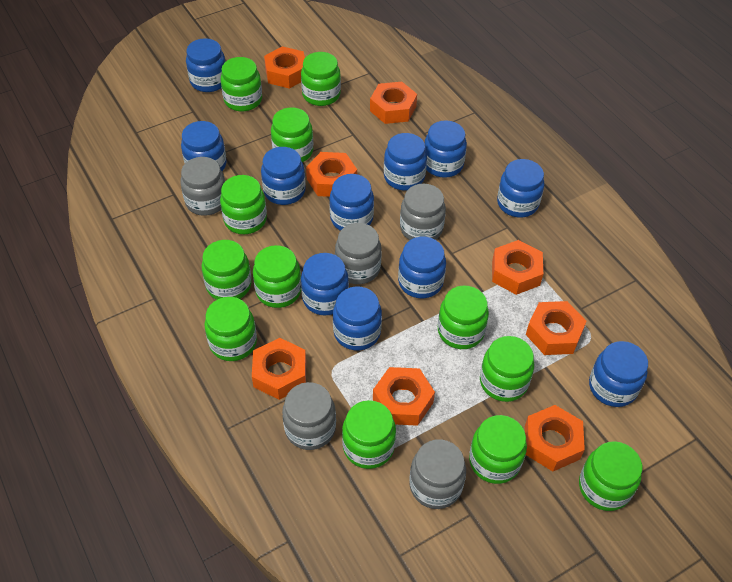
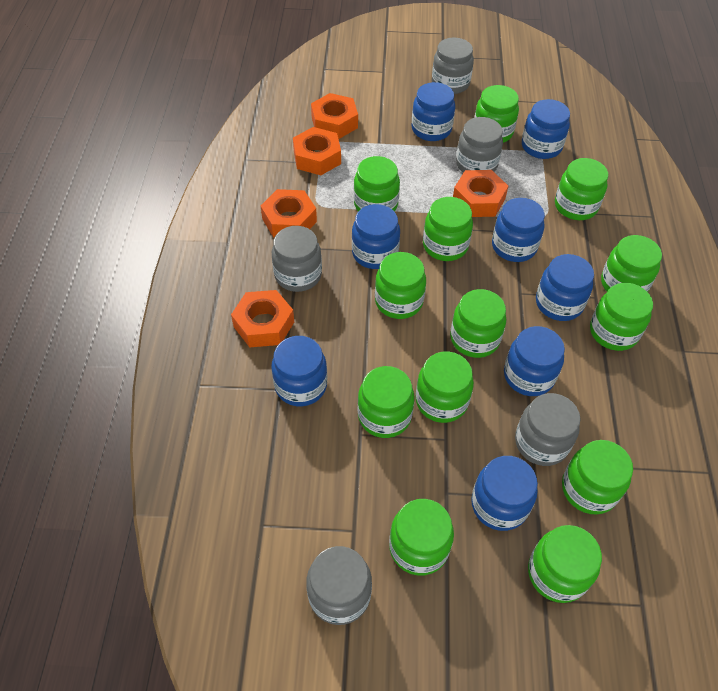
blue jar: 11 -> 8
green jar: 12 -> 13
orange nut: 8 -> 5

